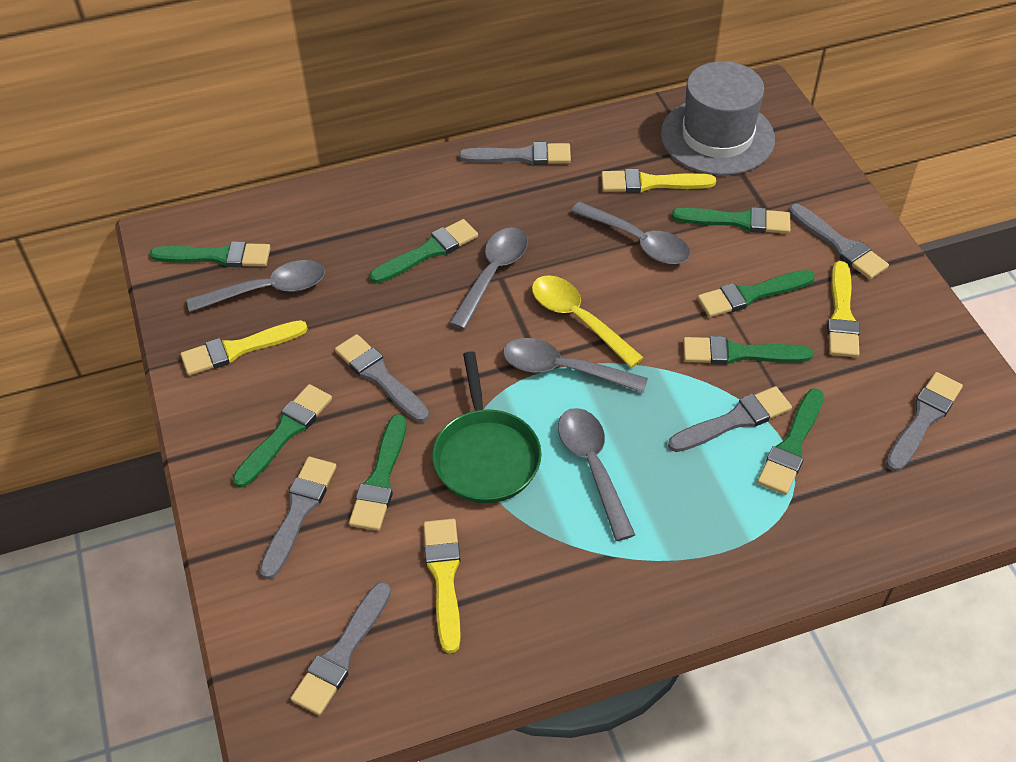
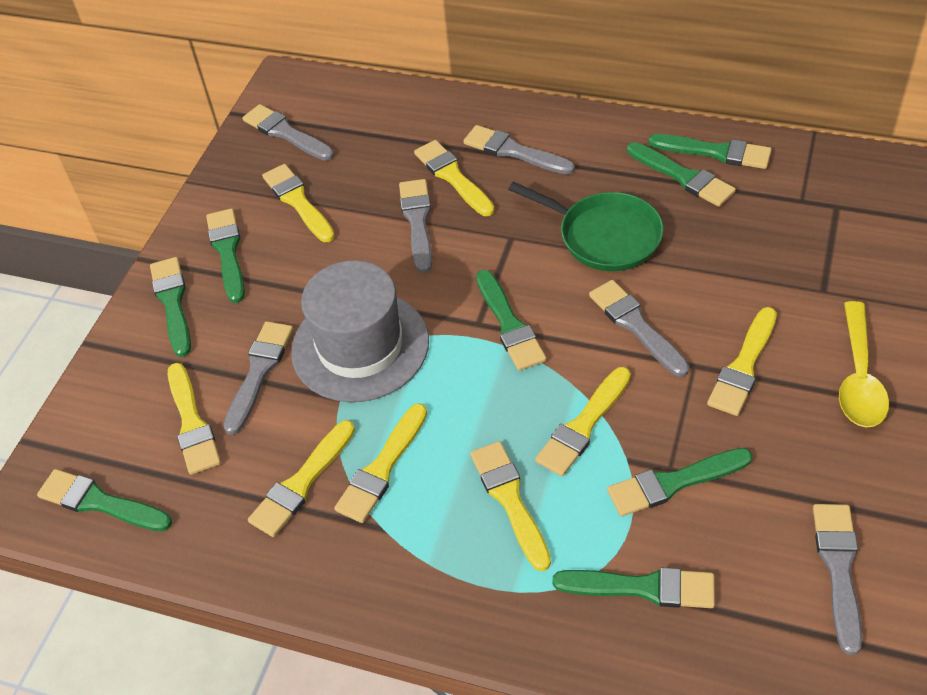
grey brush: 7 -> 6
grey spoon: 5 -> 0
yellow brush: 4 -> 8

